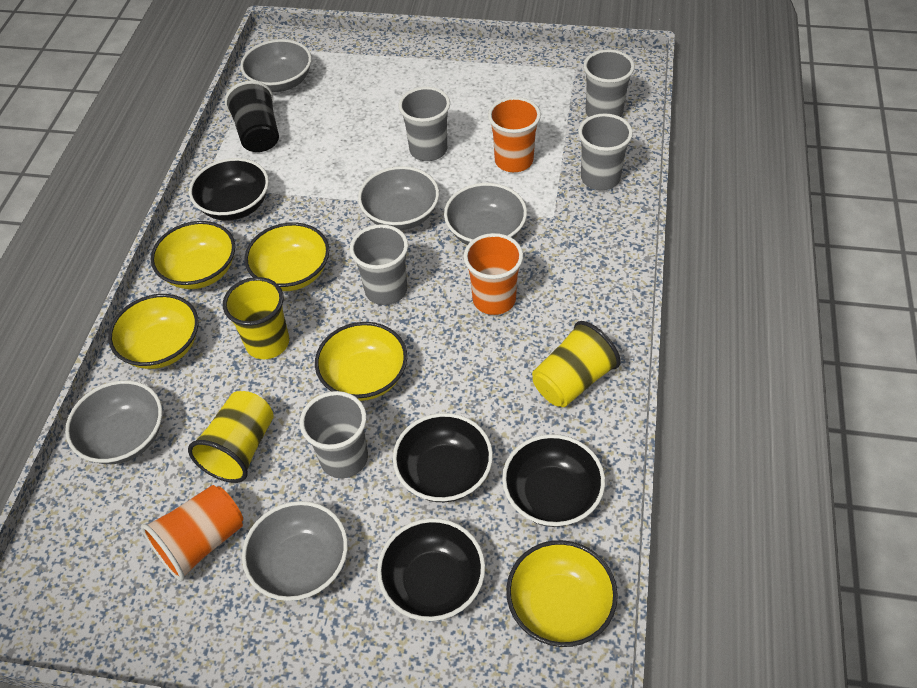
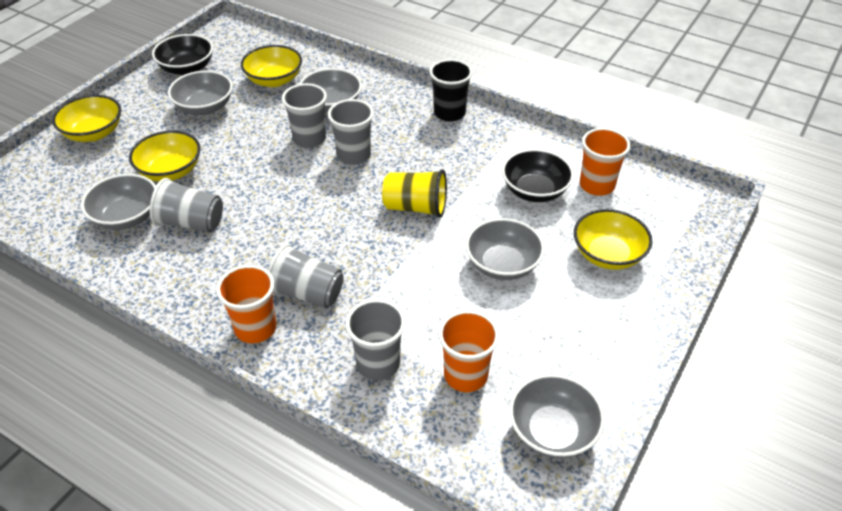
black bowl: 4 -> 2
yellow bowl: 5 -> 4
yellow cup: 3 -> 1

